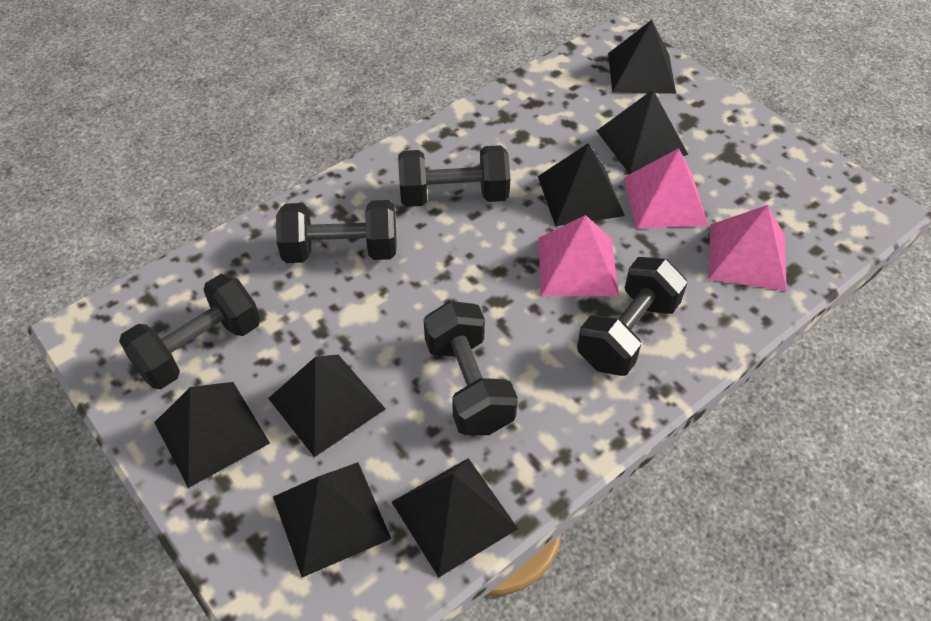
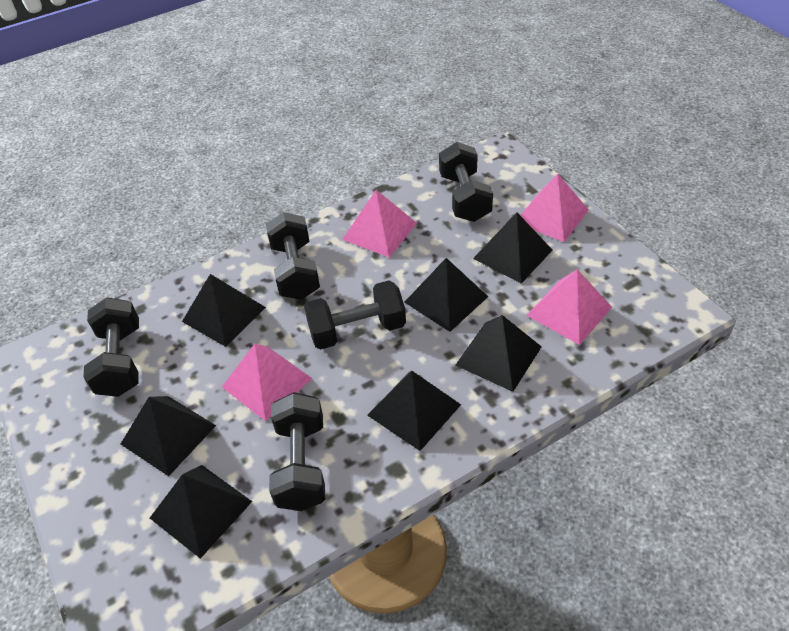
pink pyramid: 3 -> 4

